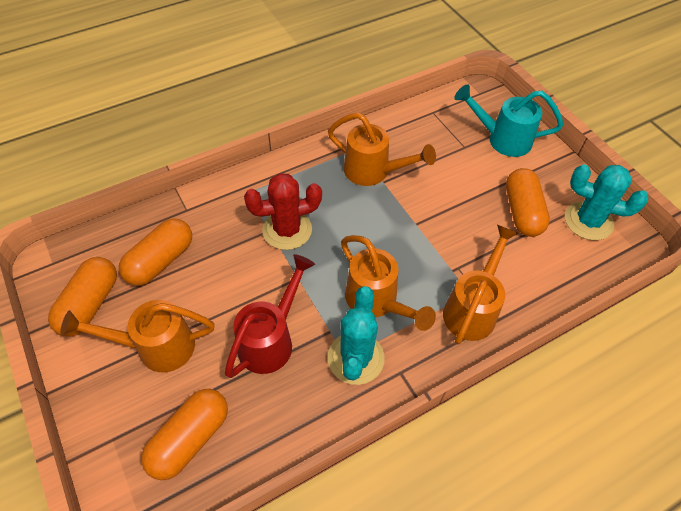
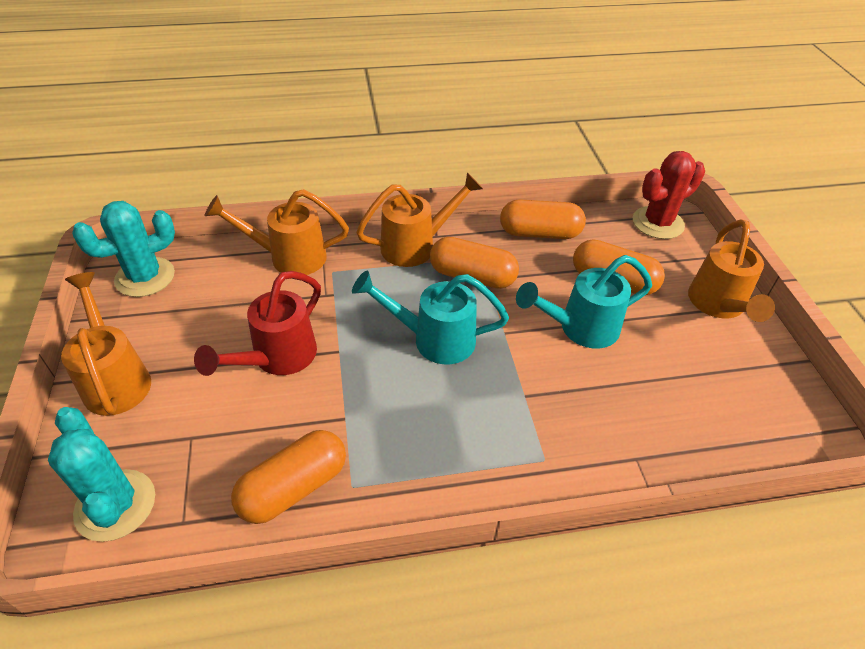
turquoise watering can: 1 -> 2

